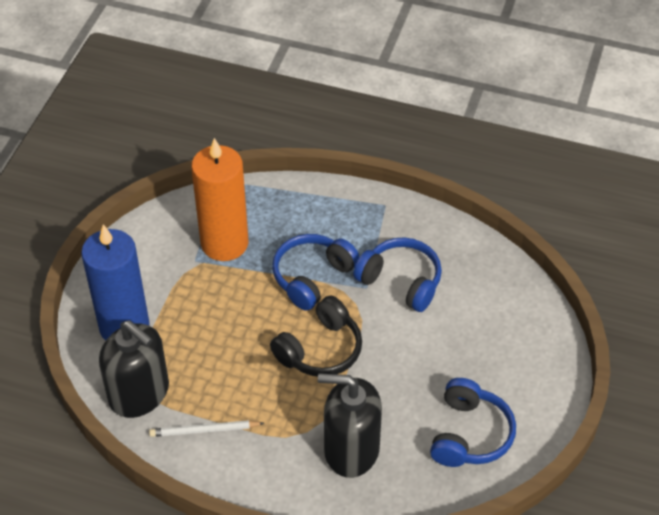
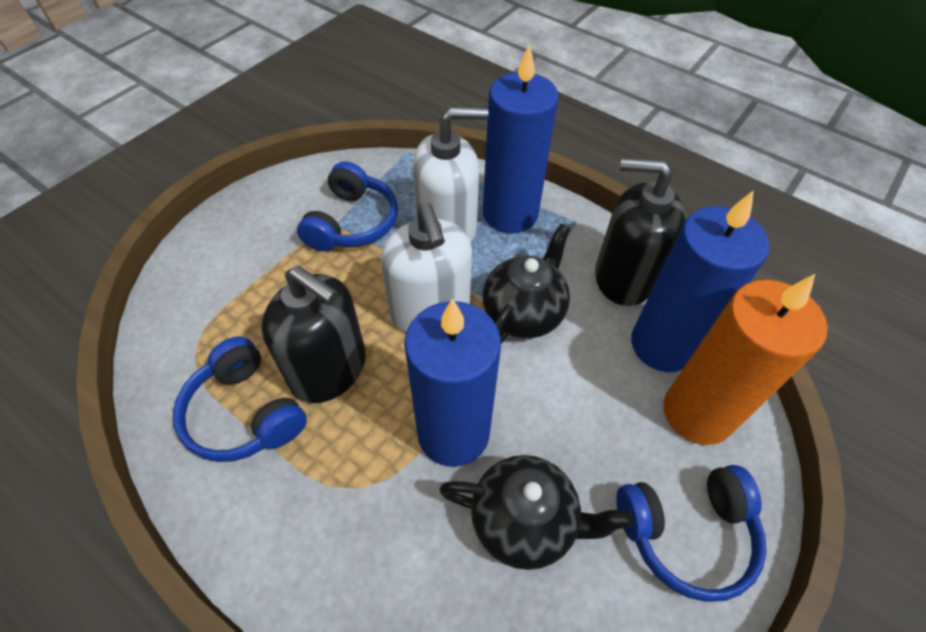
black headphones: 1 -> 0
black teapot: 0 -> 2
blue candle: 1 -> 3
white pencil: 1 -> 0
white soap dispenser: 0 -> 2

